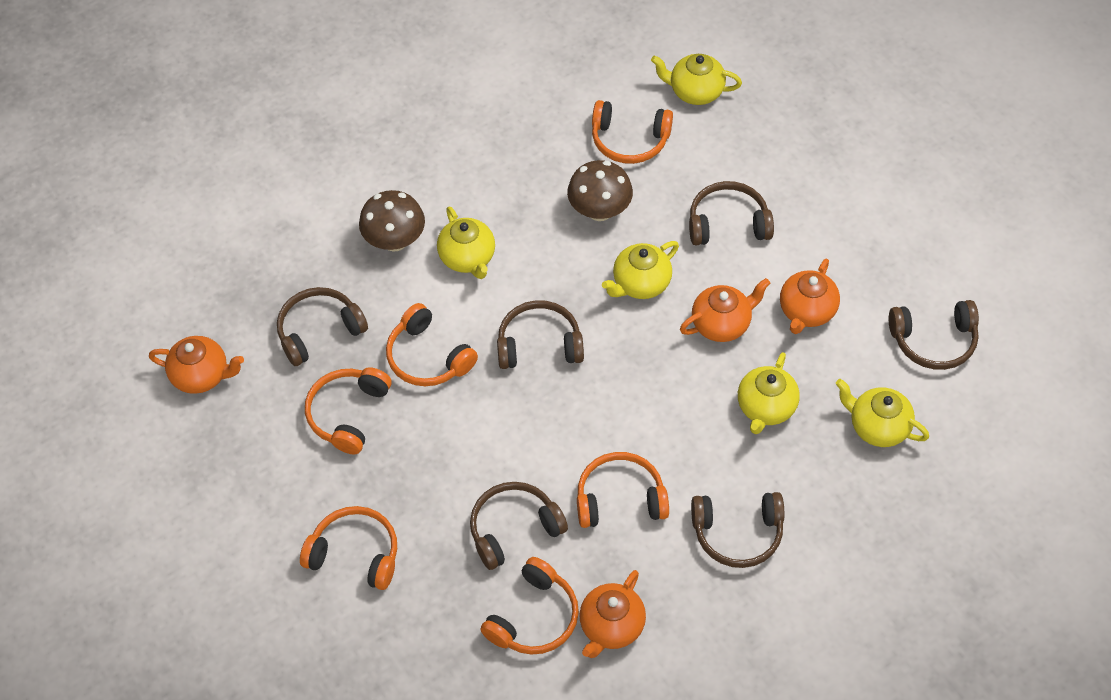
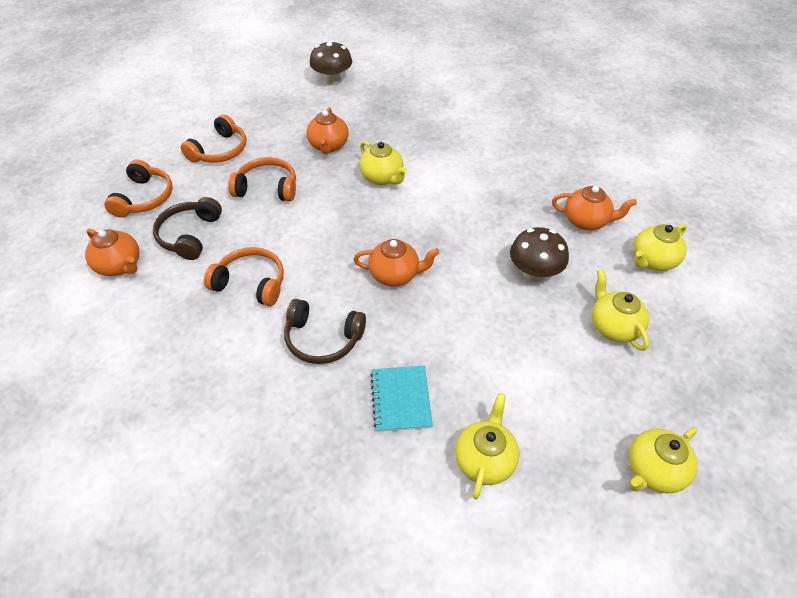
brown headphones: 6 -> 2
orange headphones: 6 -> 4
turquoise notebook: 0 -> 1

